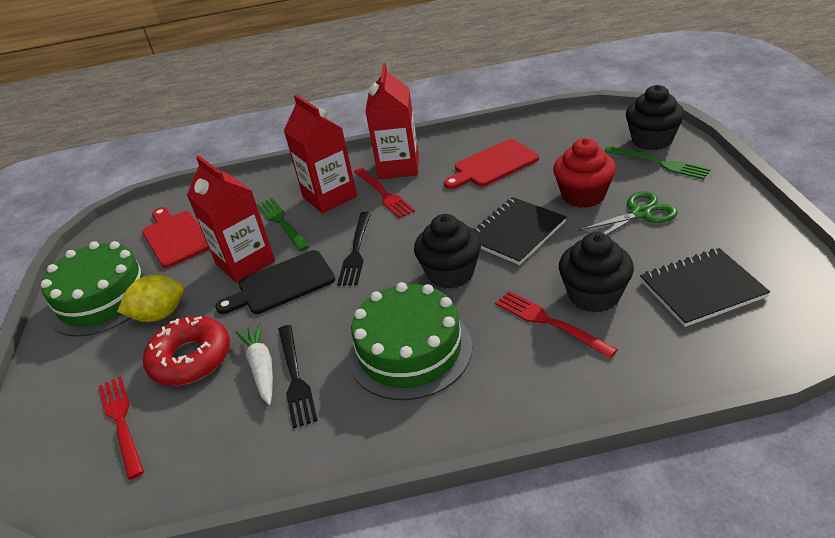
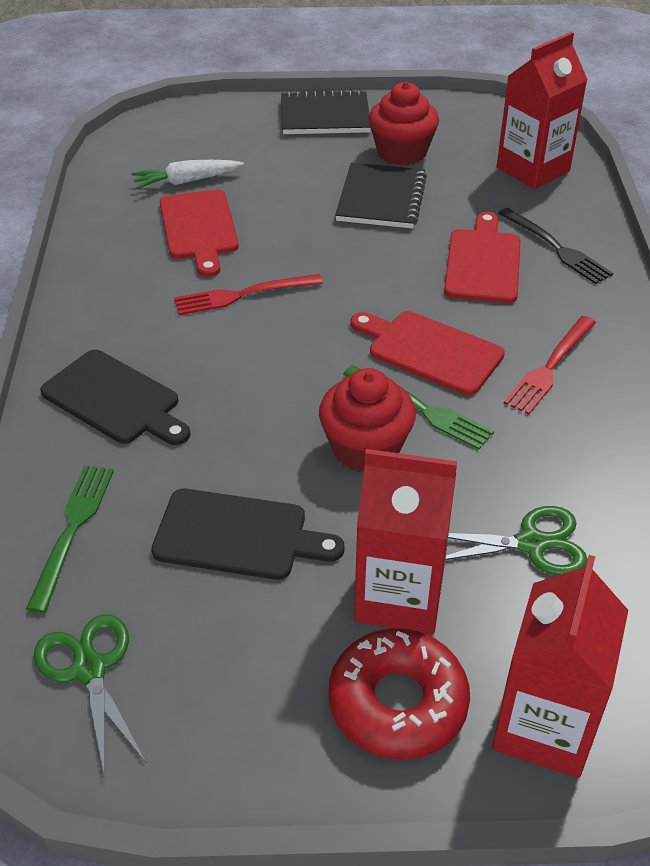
black cupcake: 3 -> 0
black cutting board: 1 -> 2
black fork: 2 -> 1
green cake: 2 -> 0
green scissors: 1 -> 2
red cupcake: 1 -> 2
red cutting board: 2 -> 3
red fork: 3 -> 2
yellow lemon: 1 -> 0

